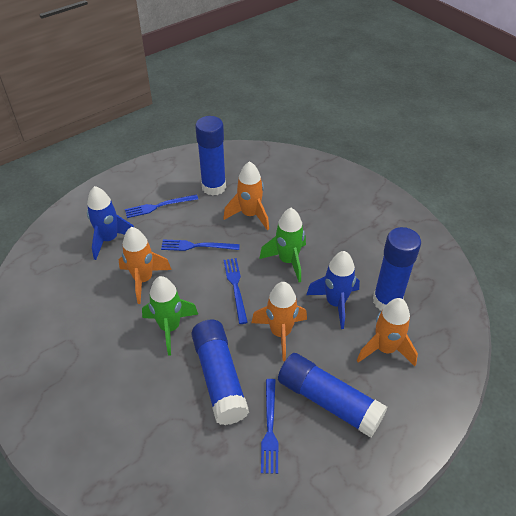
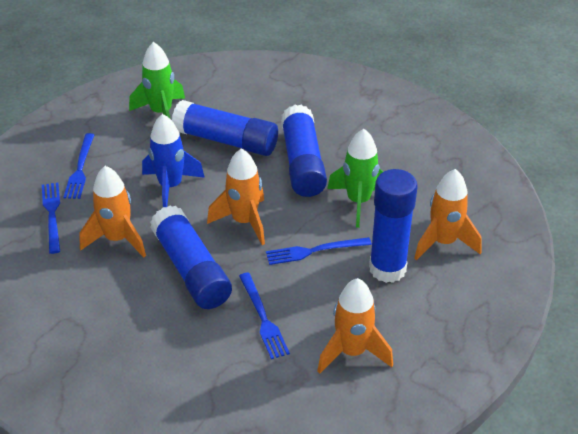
blue rocket: 2 -> 1

